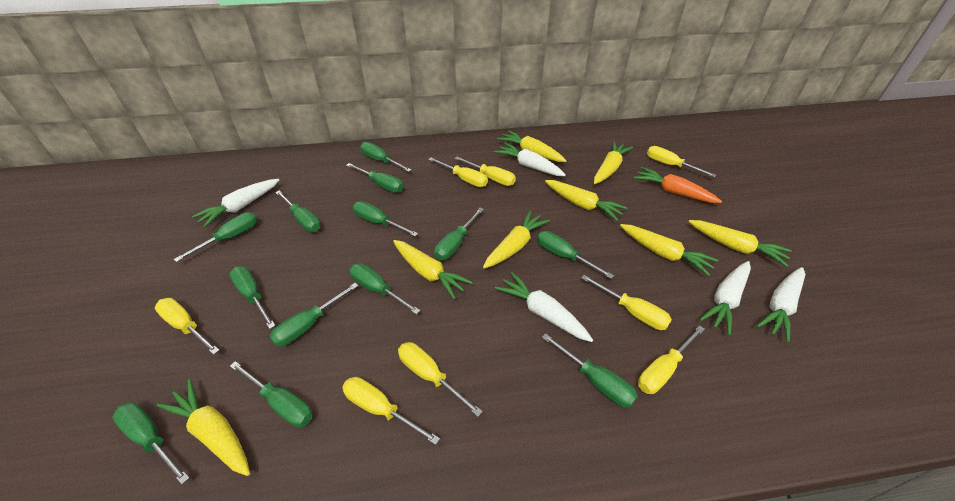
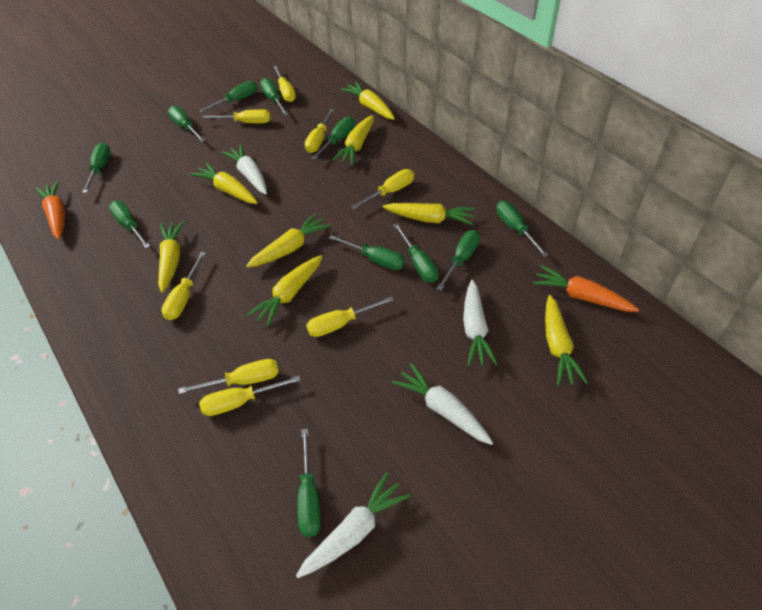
green screwdriver: 13 -> 11
orange carrot: 1 -> 2
white carrot: 5 -> 4

